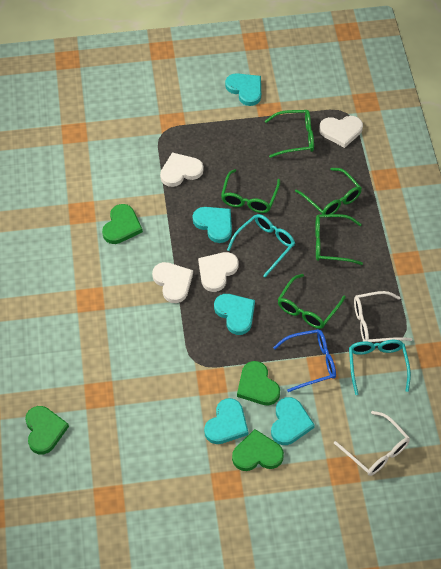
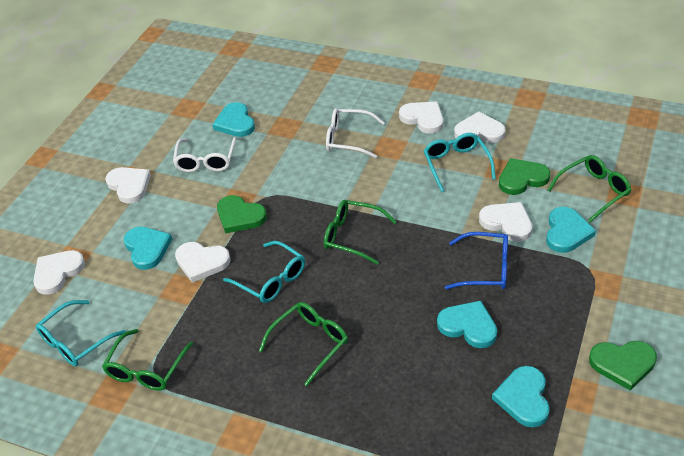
green glasses: 5 -> 4
green heart: 4 -> 3
turquoise glasses: 2 -> 3
white heart: 4 -> 6

